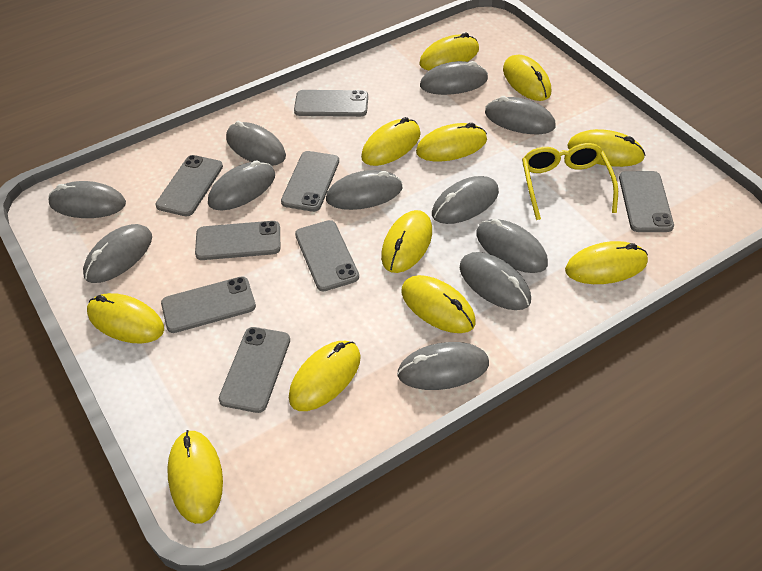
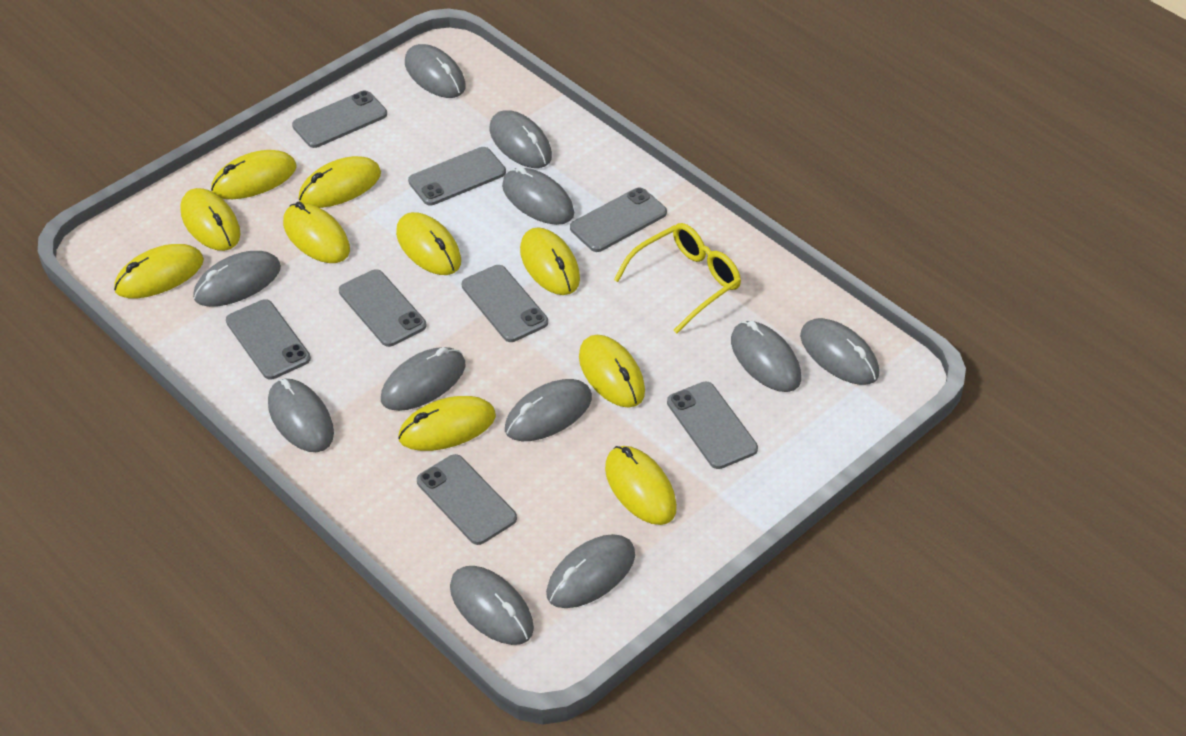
yellow mouse: 11 -> 10

